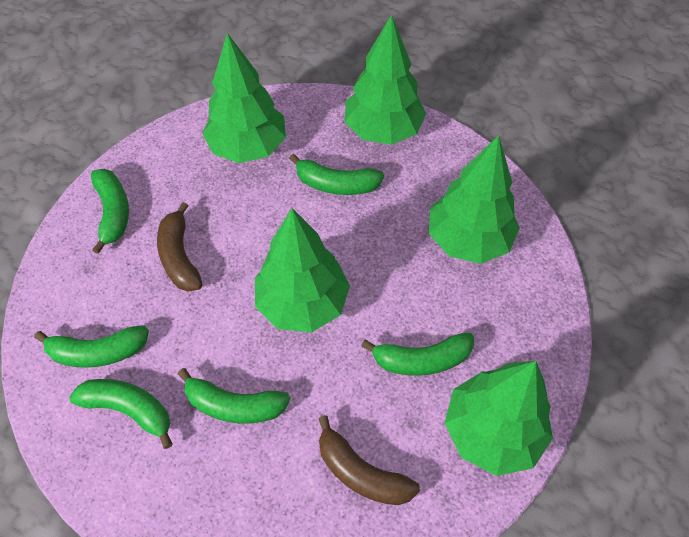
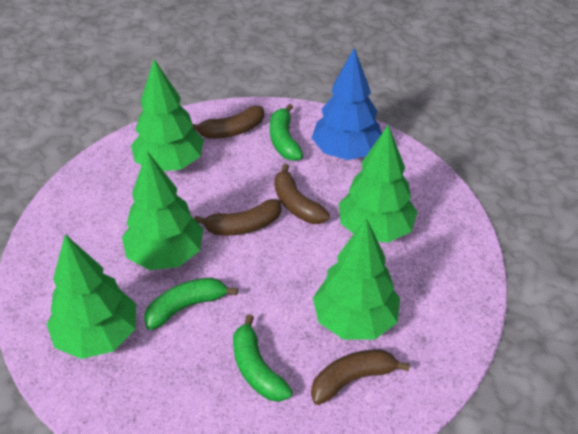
blue tree: 0 -> 1
brown banana: 2 -> 4
green banana: 6 -> 3

